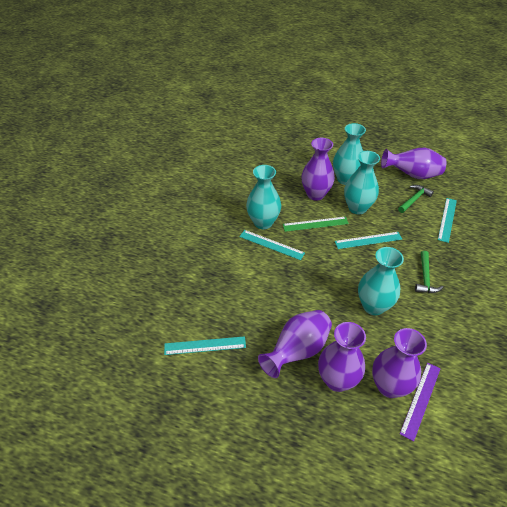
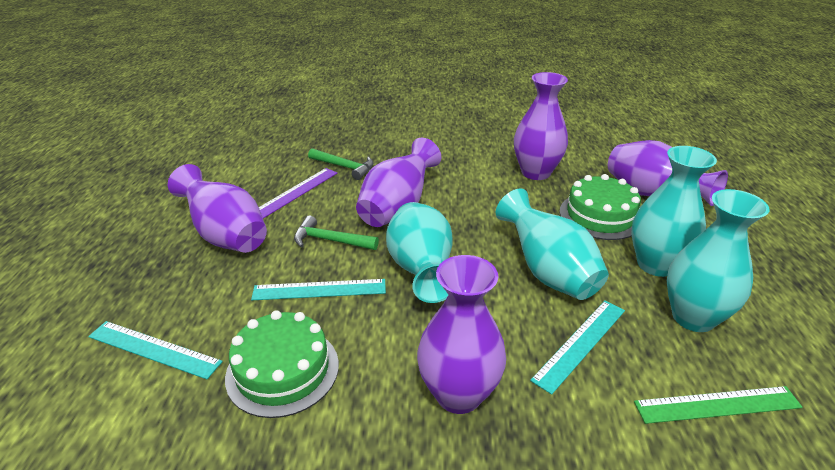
green cake: 0 -> 2
turquoise ruler: 4 -> 3

